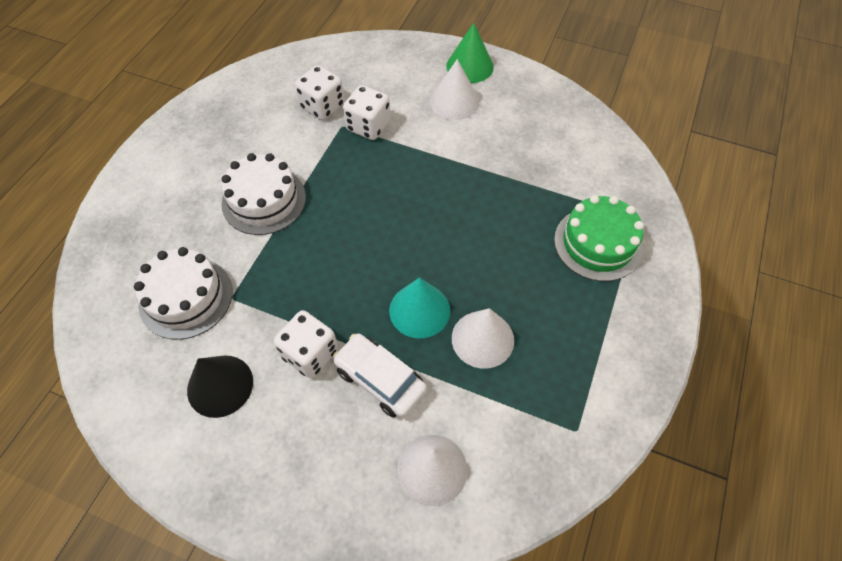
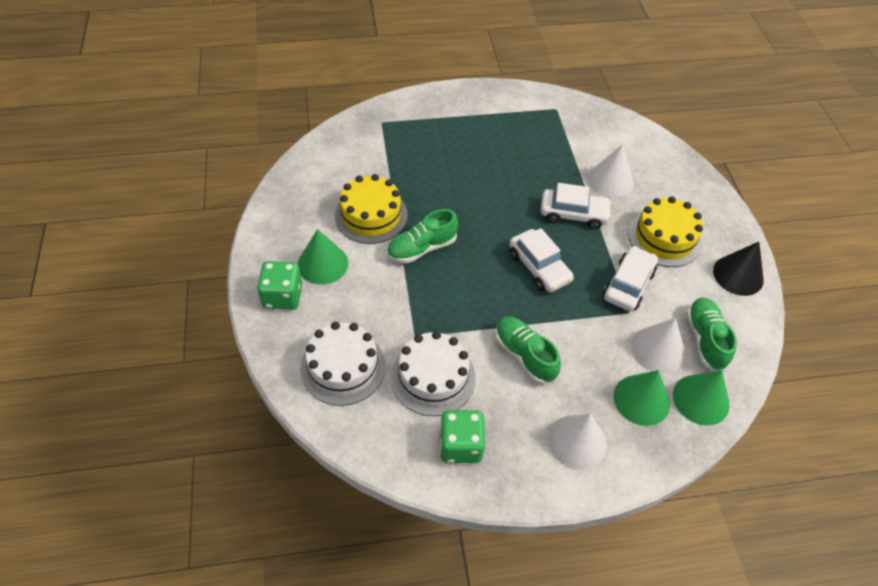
green cake: 1 -> 0
green cone: 1 -> 3
green dice: 0 -> 2
green shoe: 0 -> 3
turquoise cone: 1 -> 0
white car: 1 -> 3
white dice: 3 -> 0
yellow cake: 0 -> 2

